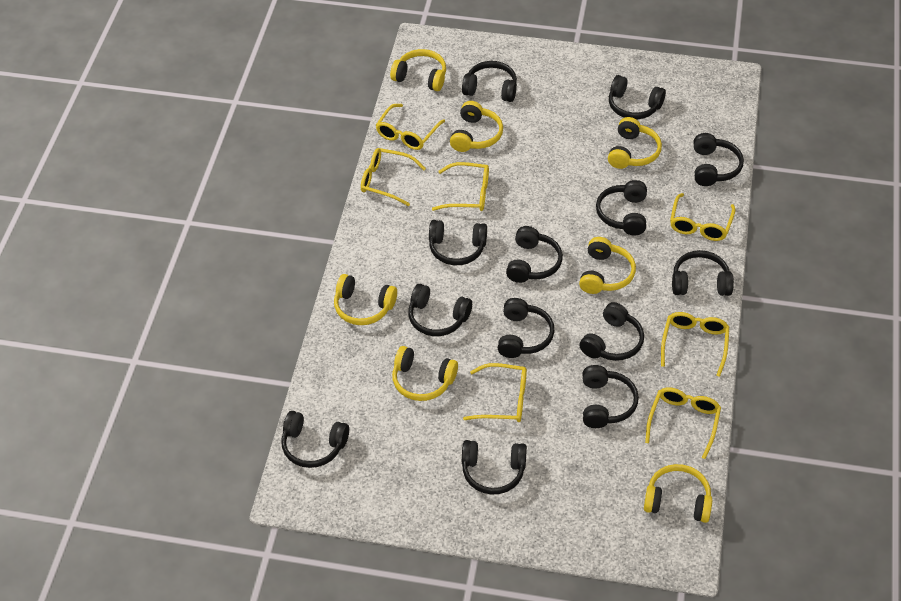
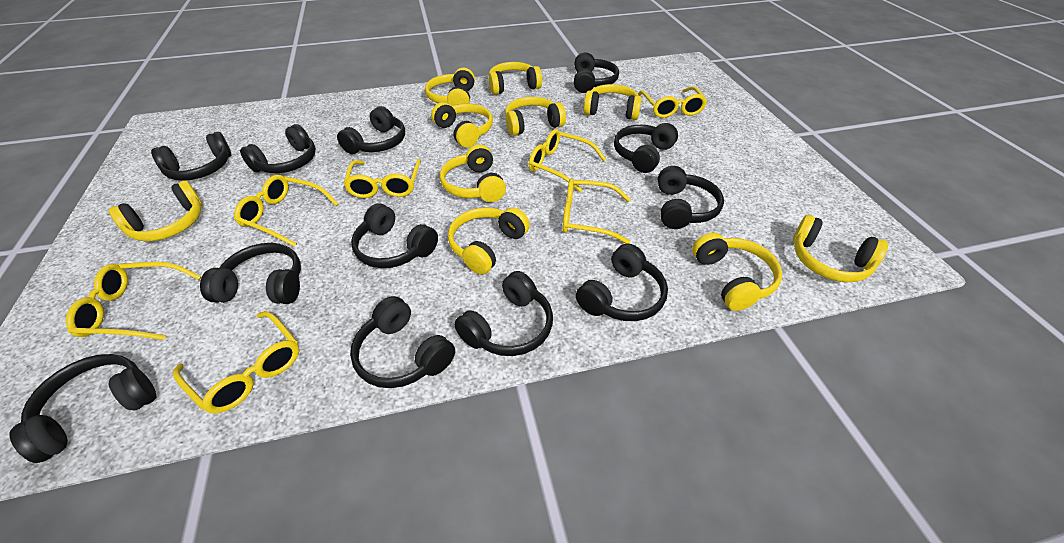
black headphones: 13 -> 12
yellow headphones: 7 -> 10

